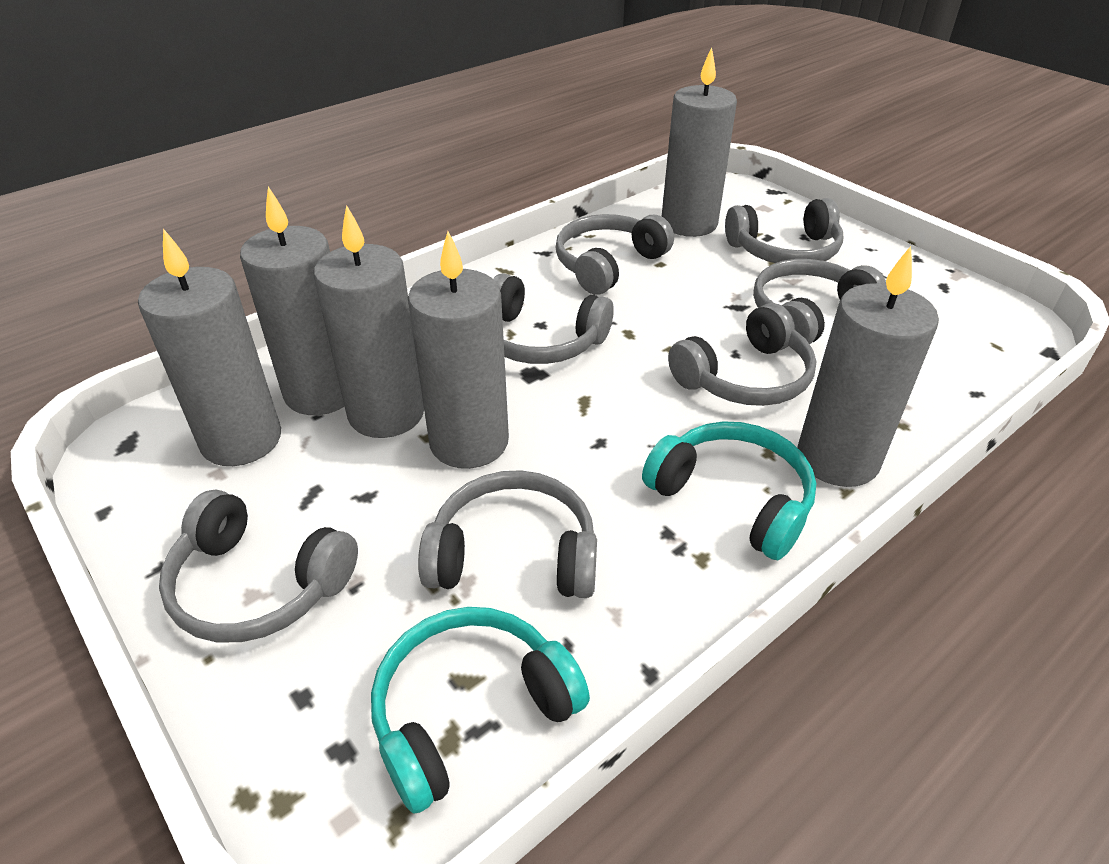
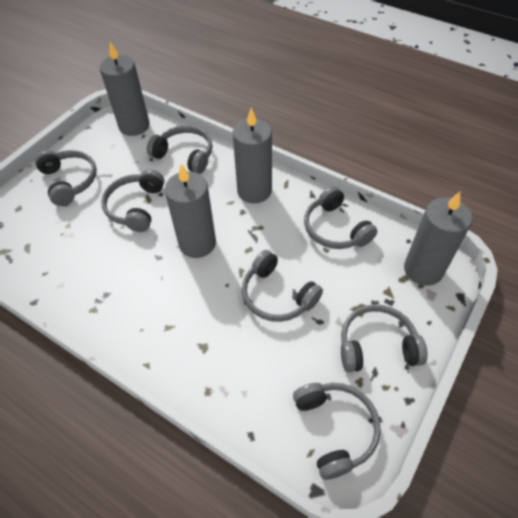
grey candle: 6 -> 4
turquoise headphones: 2 -> 0

